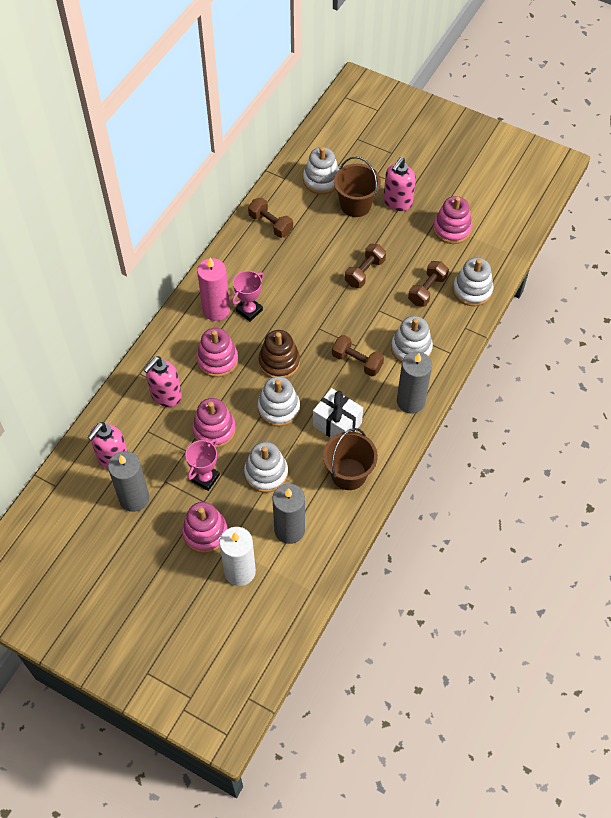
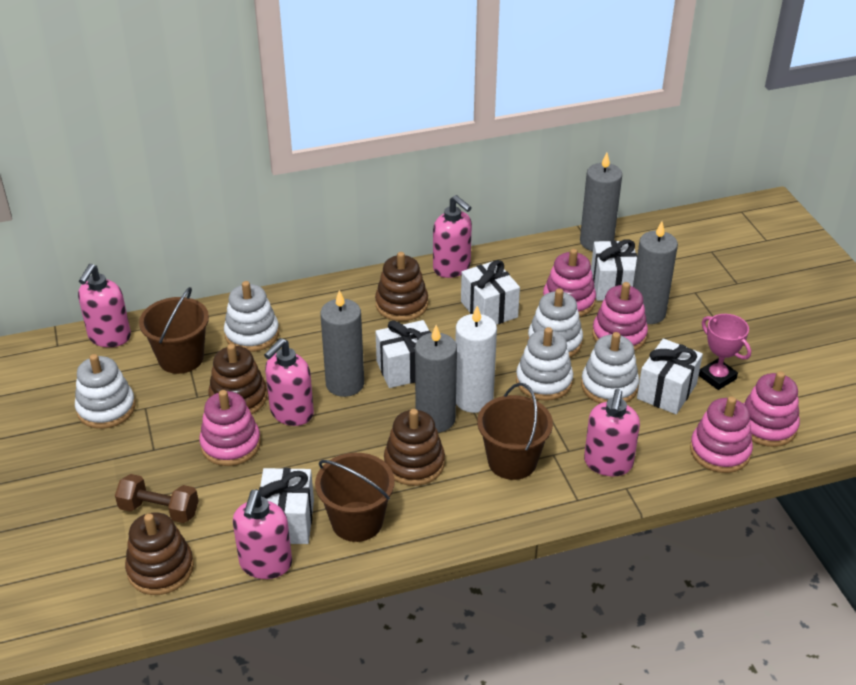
brown bucket: 2 -> 3
brown dumbbell: 4 -> 1
brown stacking toy: 1 -> 4
grey candle: 3 -> 4
pink candle: 1 -> 0
pink soap dispenser: 3 -> 5
pink stacking toy: 4 -> 5
pink trophy: 2 -> 1
white gift: 1 -> 5

